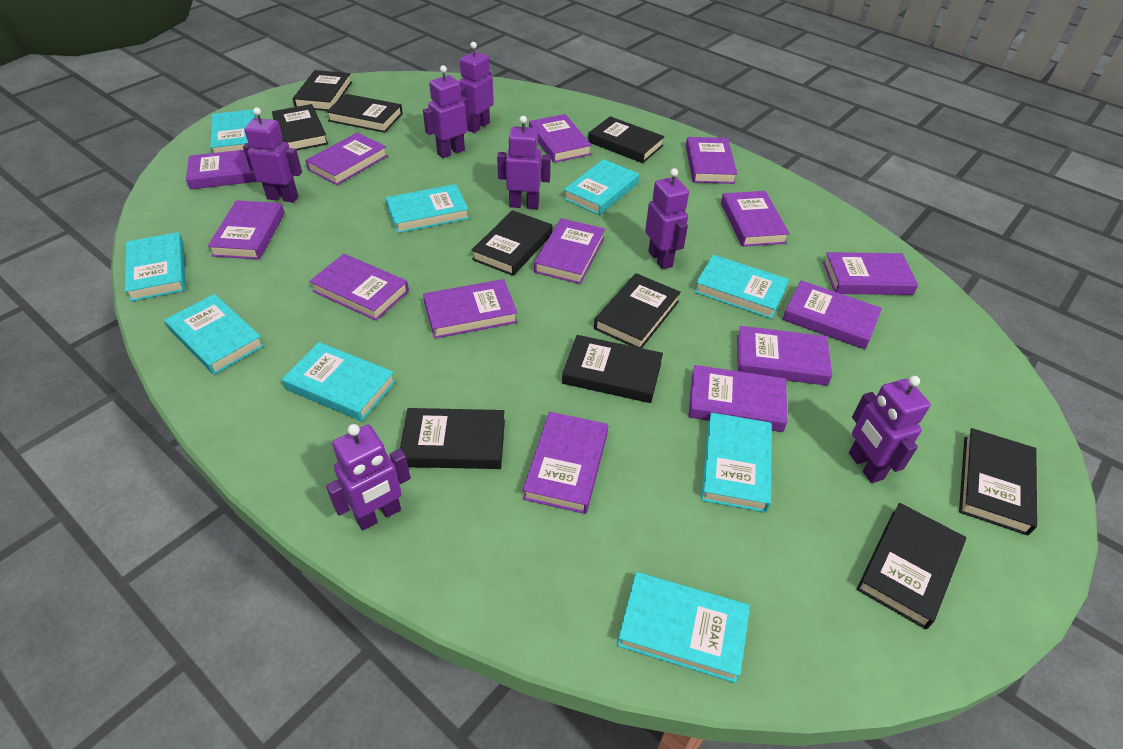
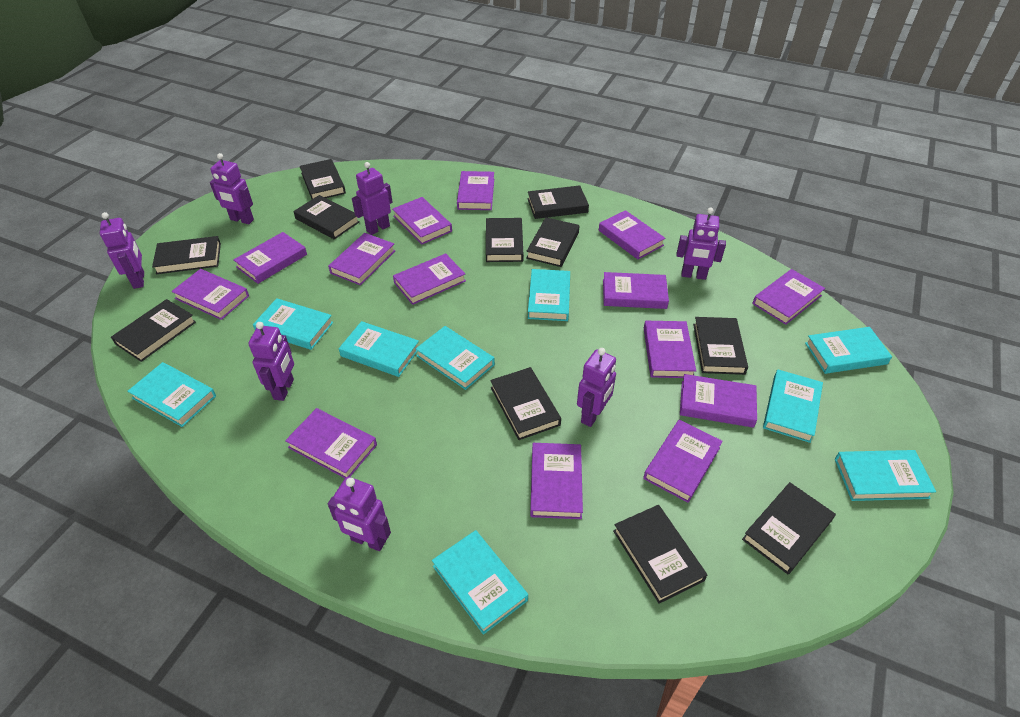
black book: 10 -> 11

